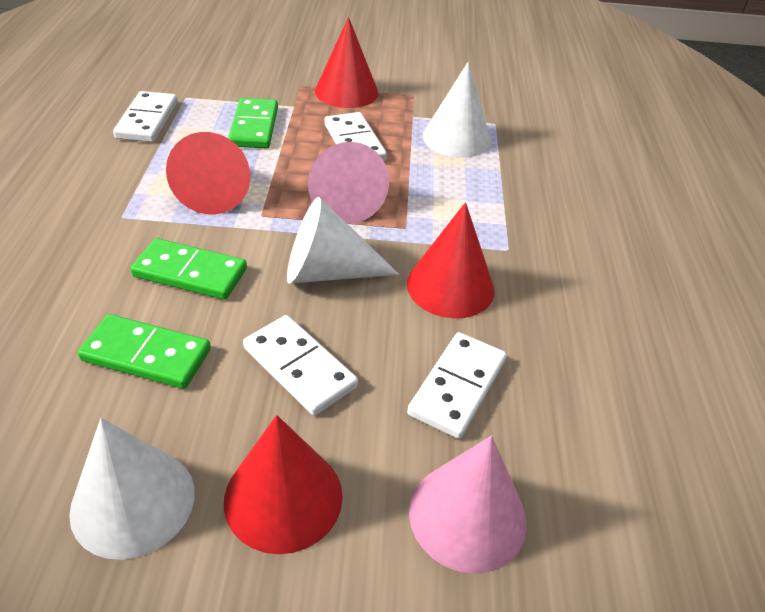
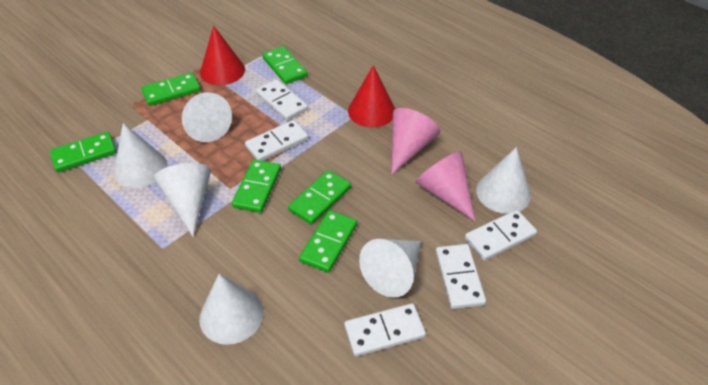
green domino: 3 -> 6
red cone: 4 -> 2
white cone: 3 -> 6
white domino: 4 -> 5

